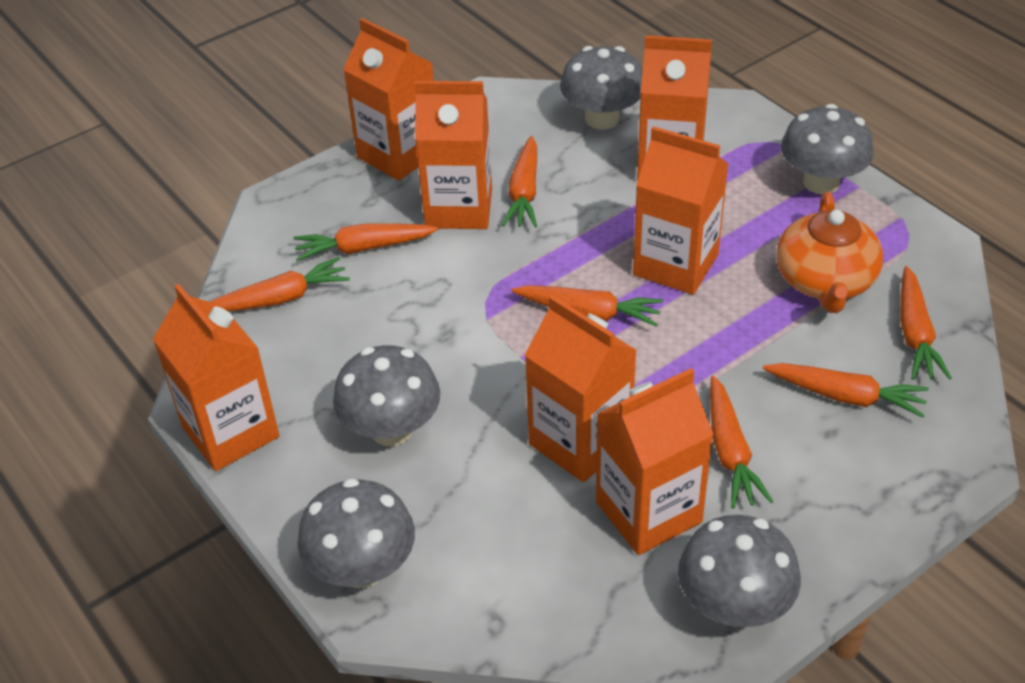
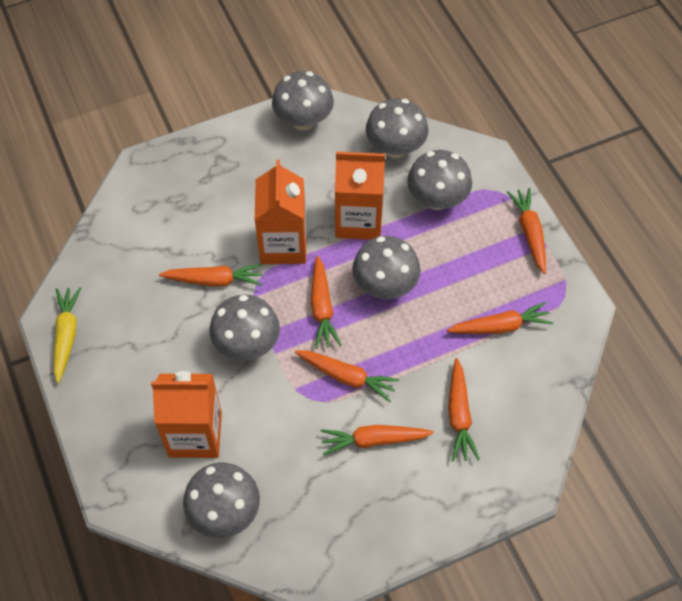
grey mushroom: 5 -> 6
orange carton: 7 -> 3
orange teapot: 1 -> 0
yellow carrot: 0 -> 1

